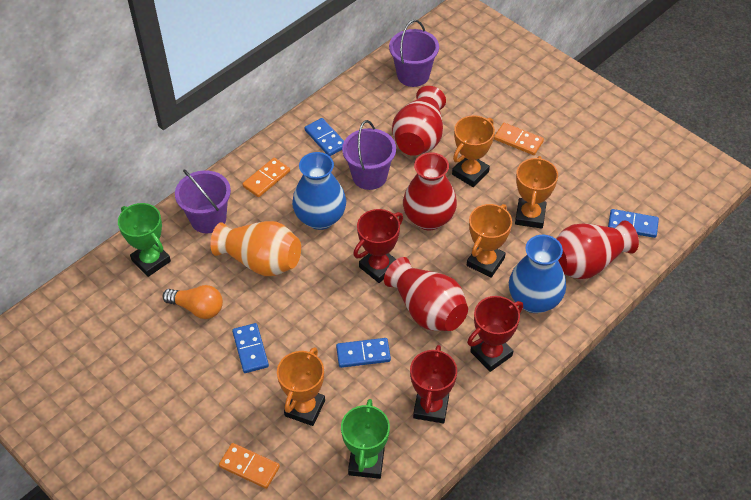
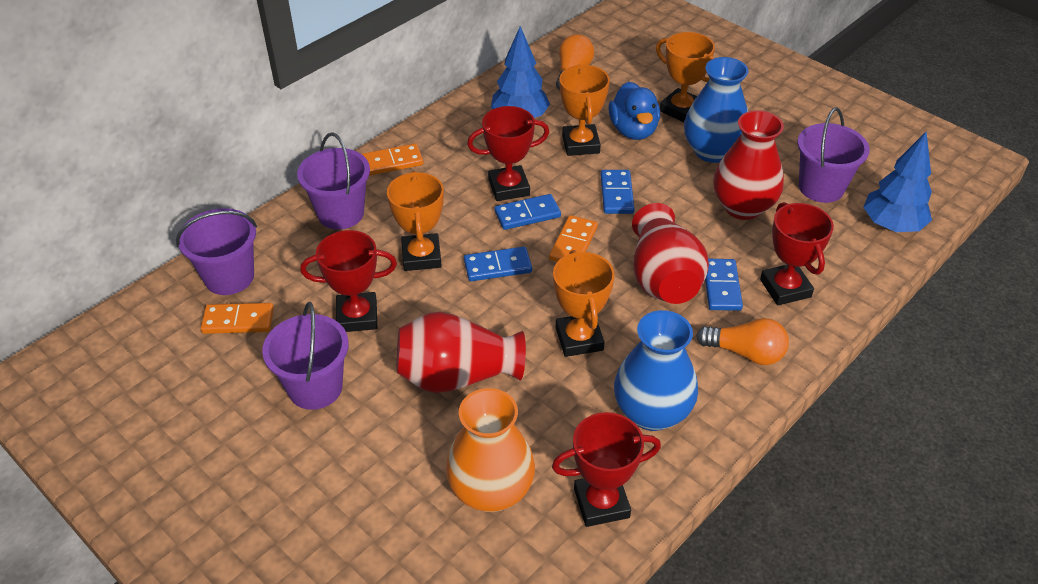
blue duck: 0 -> 1
blue tree: 0 -> 2
green trophy: 2 -> 0
orange light bulb: 1 -> 2
purple bucket: 3 -> 4
red trophy: 3 -> 4
red vase: 4 -> 3

